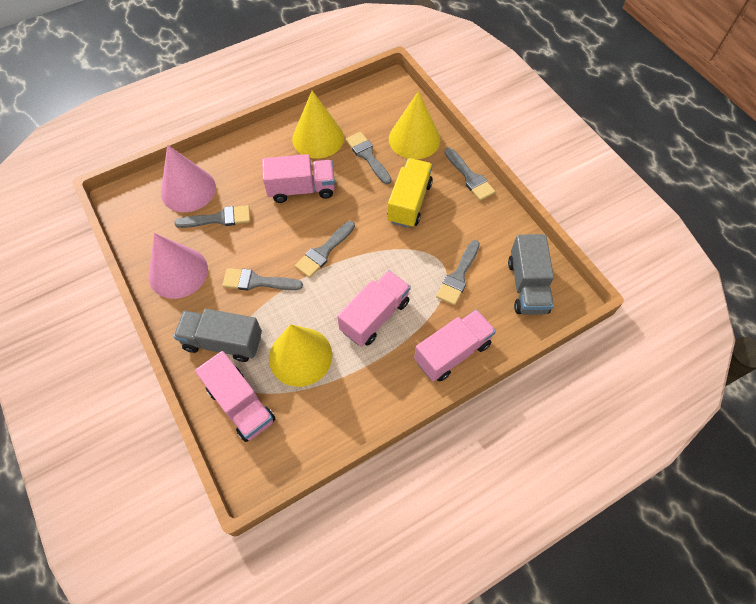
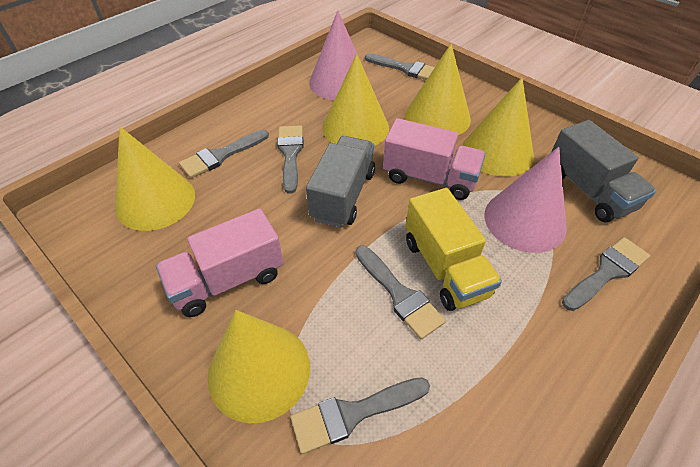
pink truck: 4 -> 2
yellow cone: 3 -> 5

